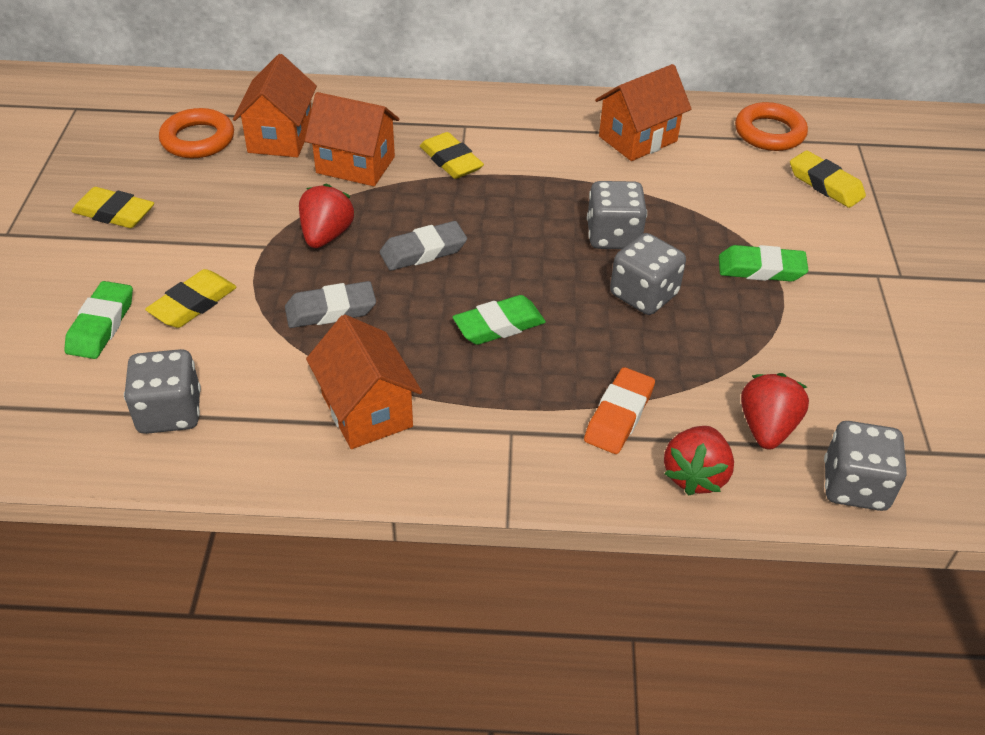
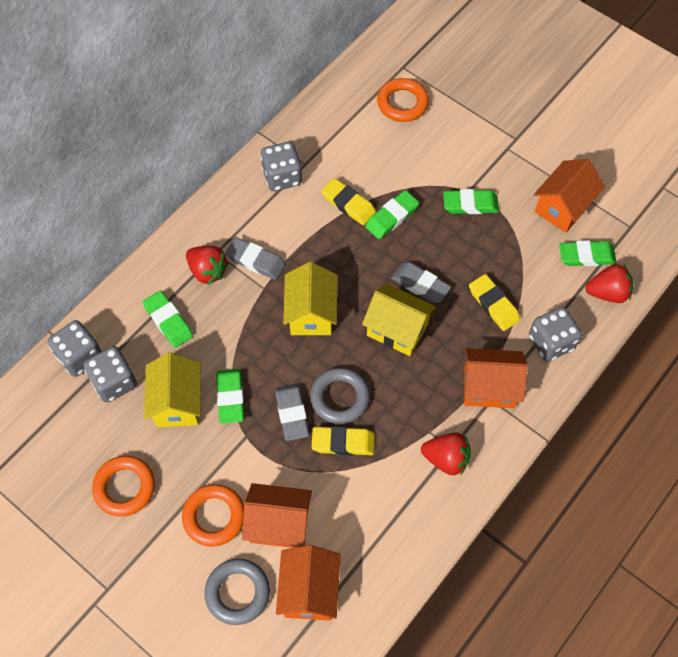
green eraser: 3 -> 5
grey eraser: 2 -> 3
grey ring: 0 -> 2
orange eraser: 1 -> 0
orange ring: 2 -> 3
yellow eraser: 4 -> 3
yellow house: 0 -> 3

